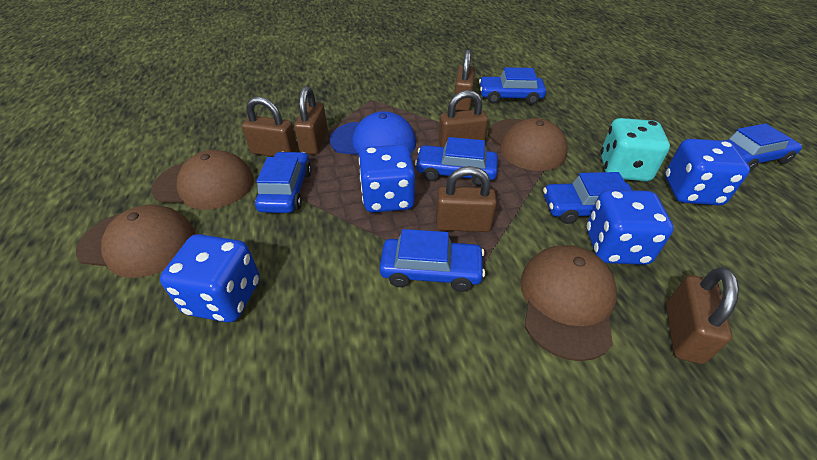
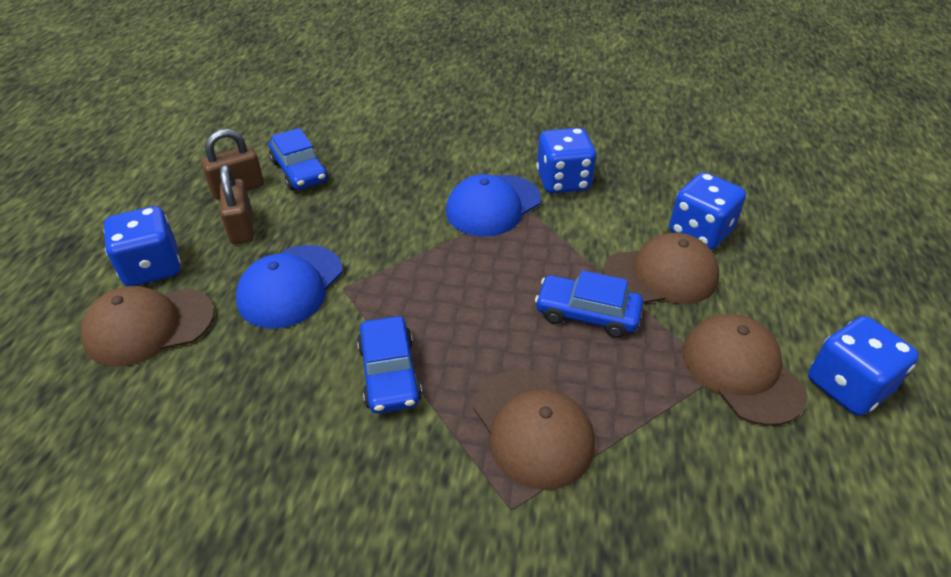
blue cap: 1 -> 2
blue car: 6 -> 3
brown padlock: 6 -> 2
turquoise dice: 1 -> 0

